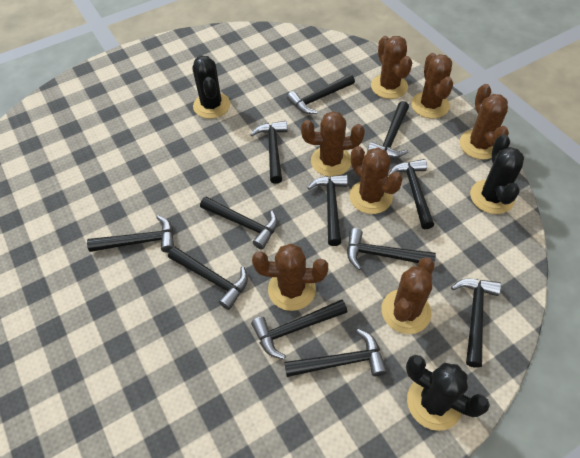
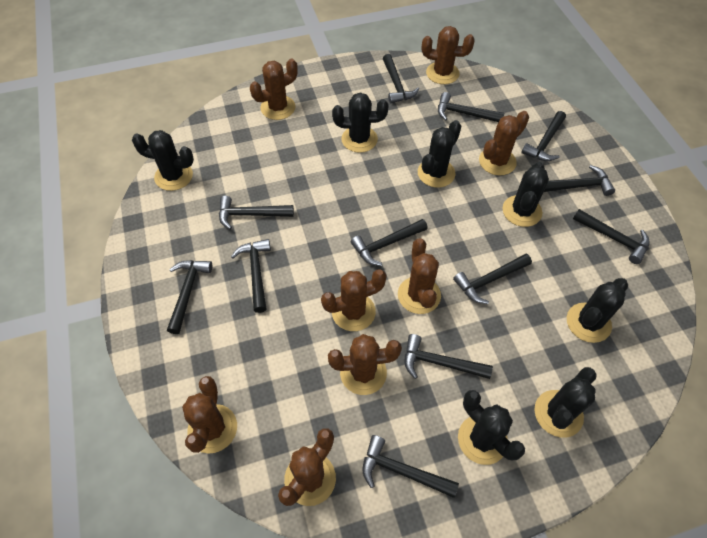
black cactus: 3 -> 7
brown cactus: 7 -> 8

